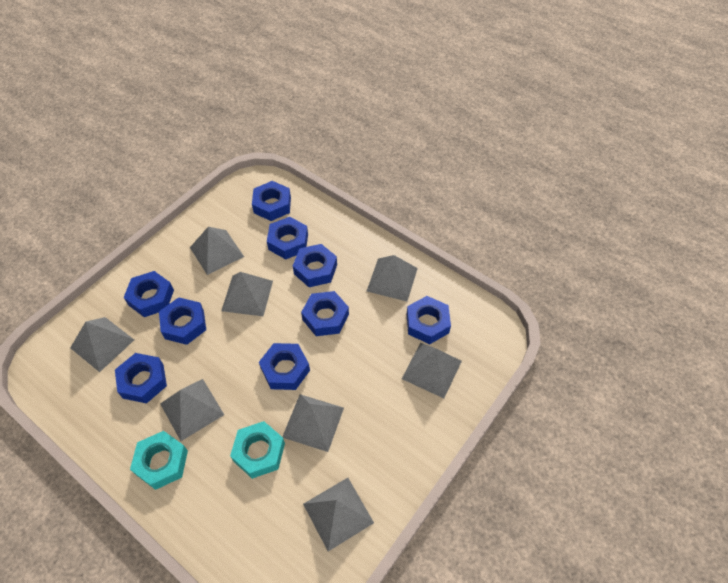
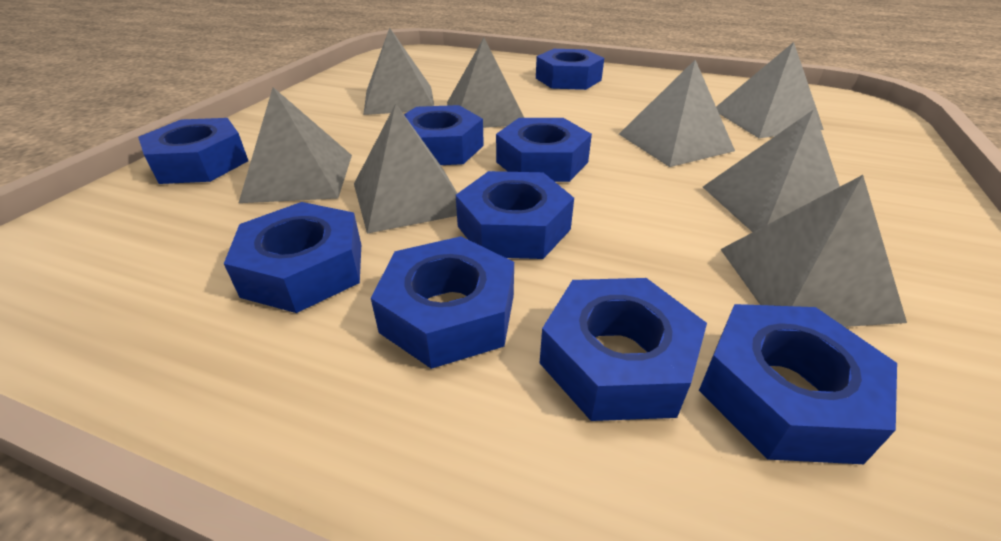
turquoise nut: 2 -> 0

